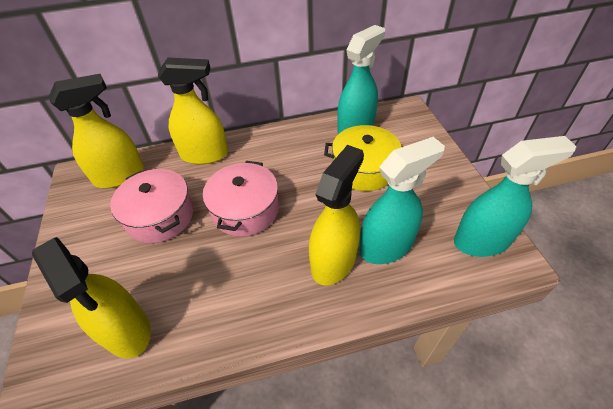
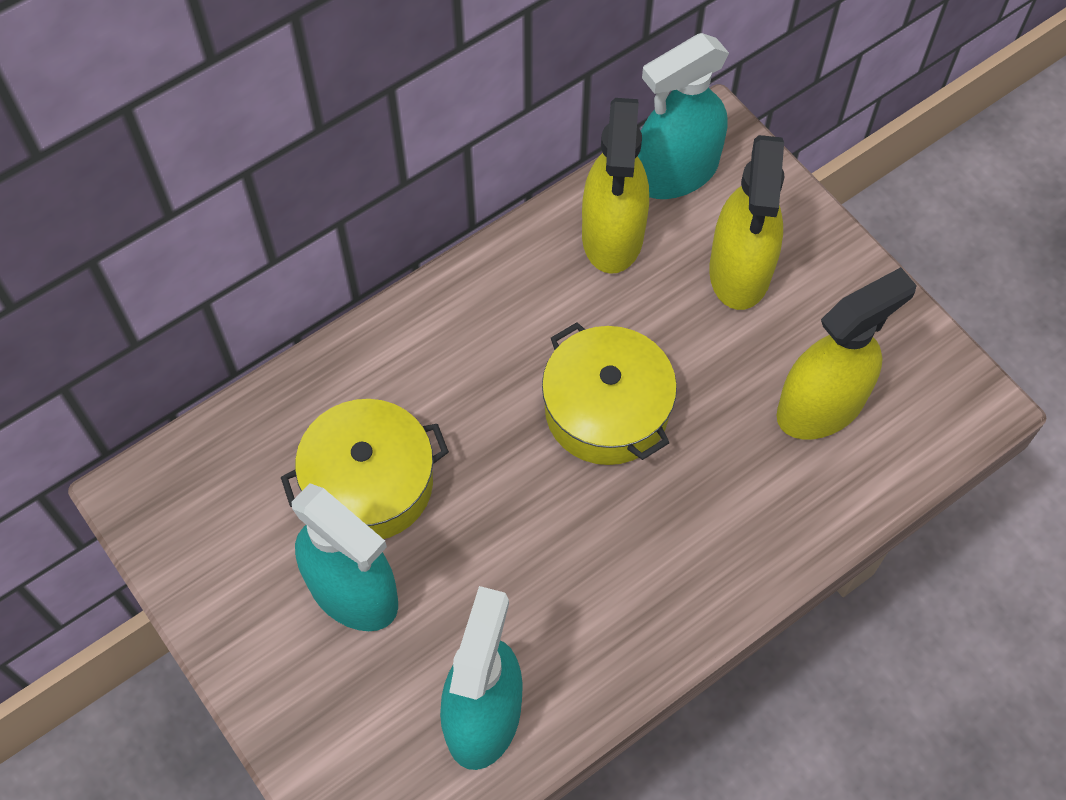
pink pot: 2 -> 0
yellow pot: 1 -> 2
yellow spray bottle: 4 -> 3

